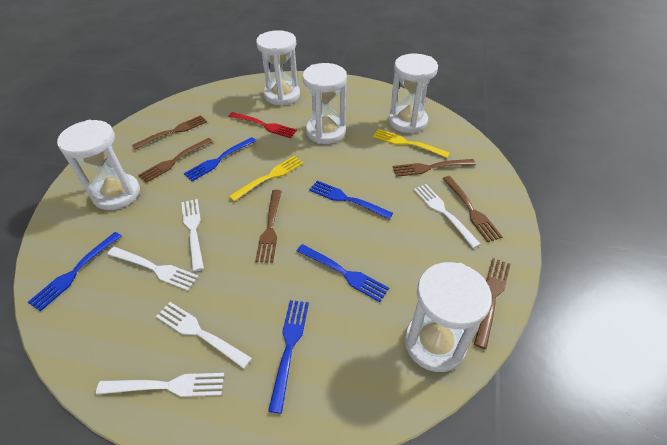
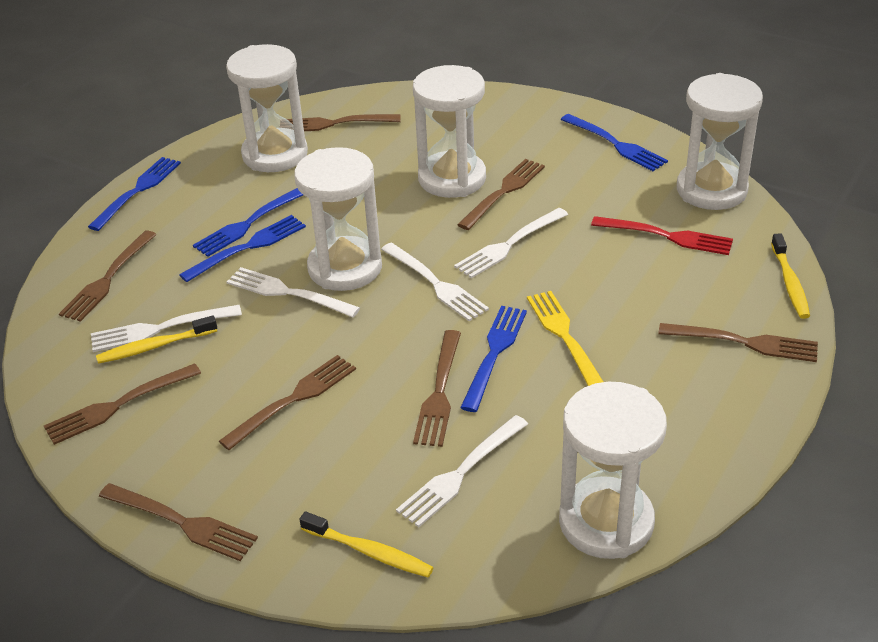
brown fork: 6 -> 8
yellow fork: 2 -> 1
yellow toothbrush: 0 -> 3

